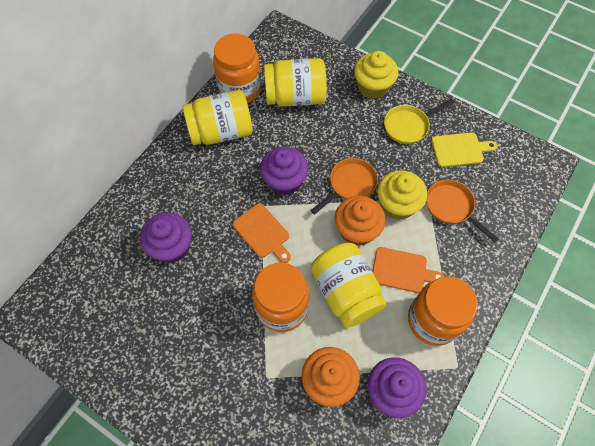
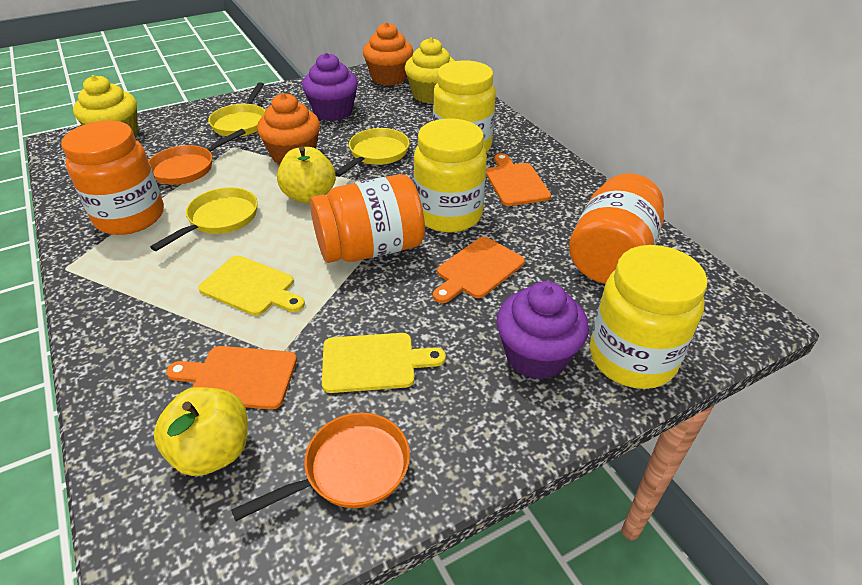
orange cutting board: 2 -> 3
purple cupcake: 3 -> 2
yellow apple: 0 -> 2
yellow cutting board: 1 -> 2
yellow pan: 1 -> 3

